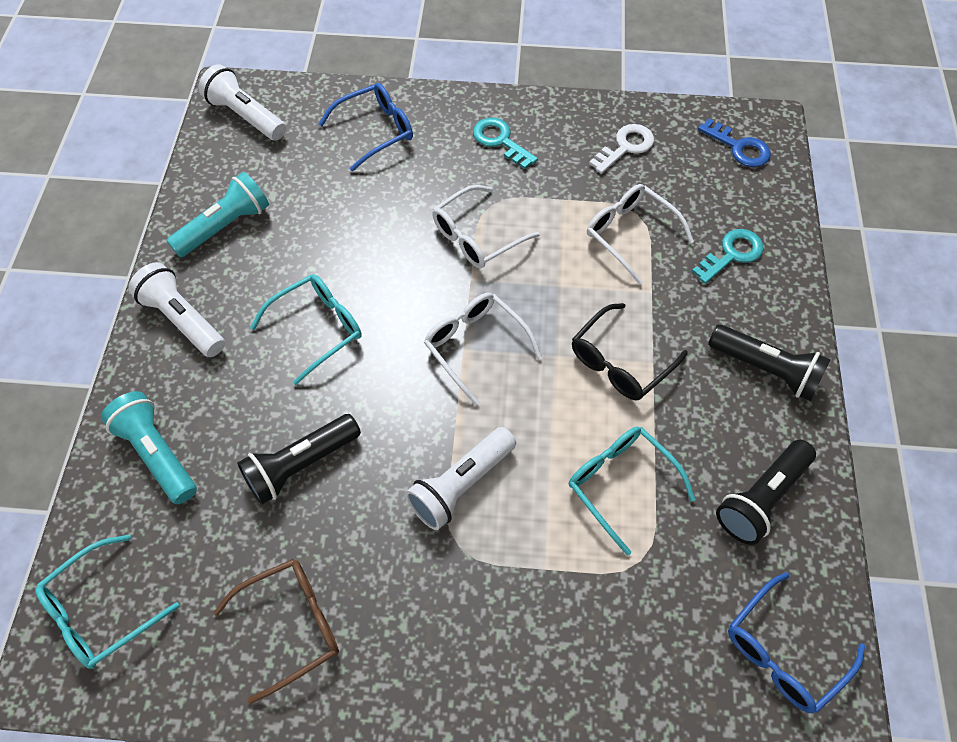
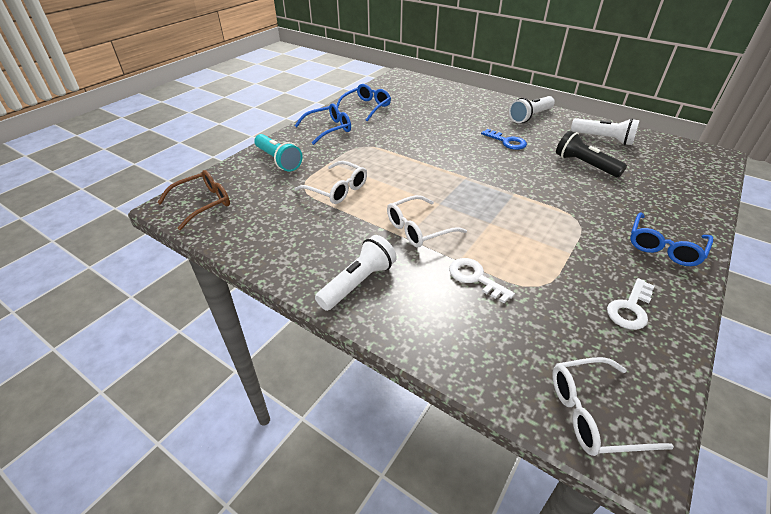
black flashlight: 3 -> 1
black glasses: 1 -> 0
blue glasses: 2 -> 3
turquoise flashlight: 2 -> 1
turquoise glasses: 3 -> 0
turquoise key: 2 -> 0
white key: 1 -> 2

